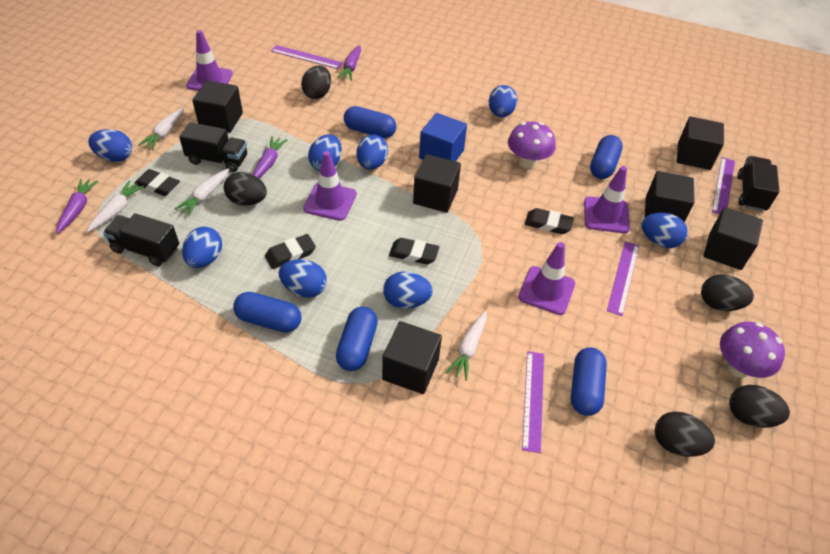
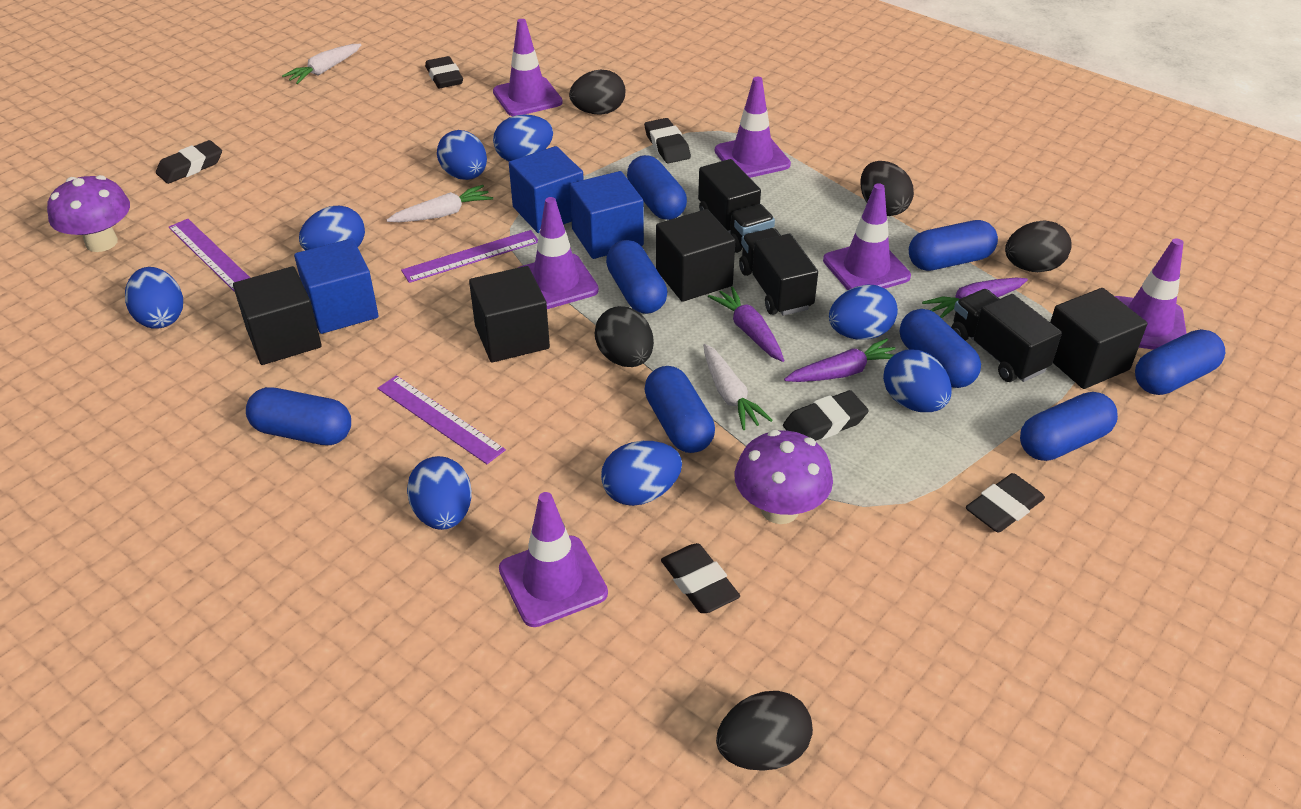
black cube: 6 -> 4
black eraser: 4 -> 6
blue capsule: 5 -> 8
blue cube: 1 -> 3
purple ruler: 4 -> 3
purple traffic cone: 4 -> 6
white carrot: 4 -> 3

